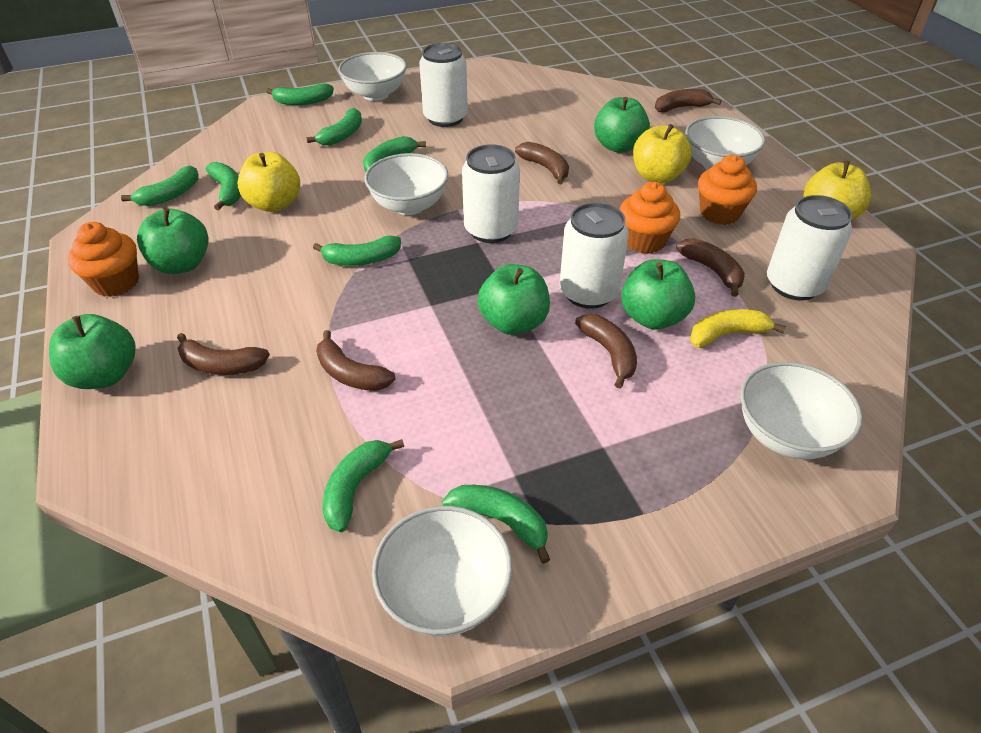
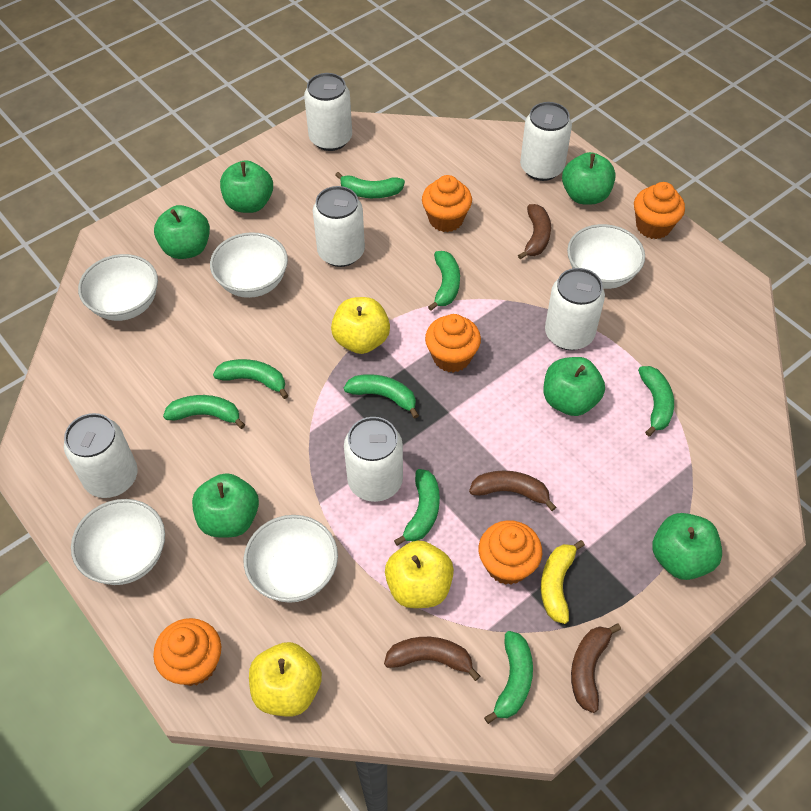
brown banana: 6 -> 4
green apple: 5 -> 6
orange cupcake: 3 -> 5
white can: 4 -> 6

